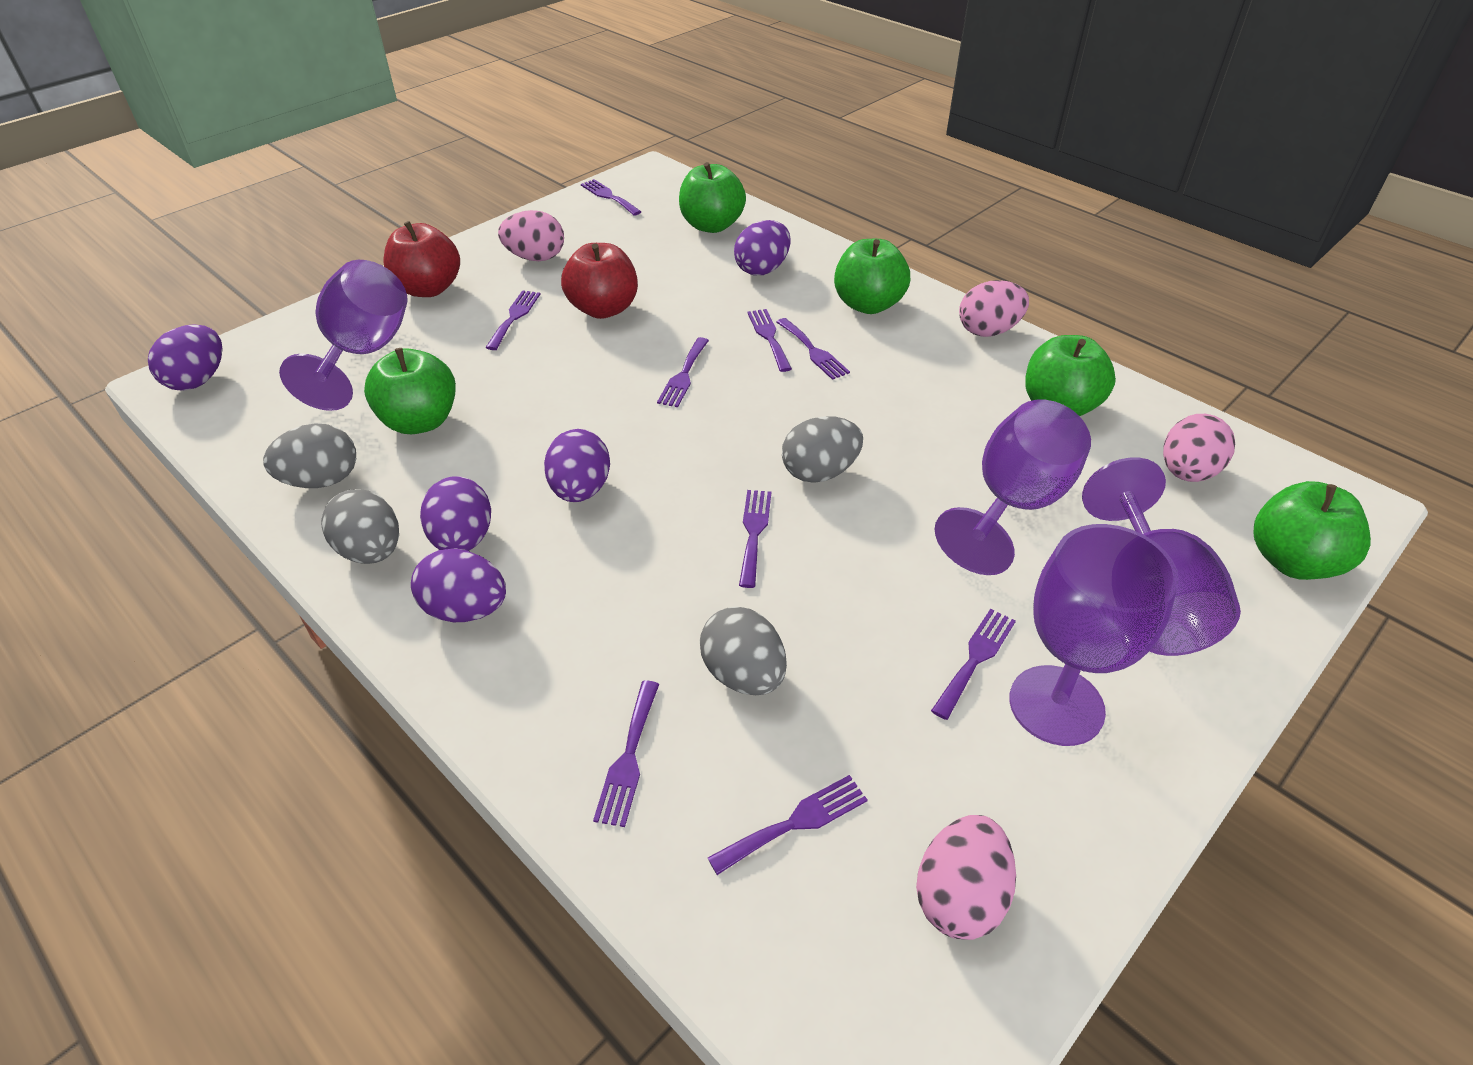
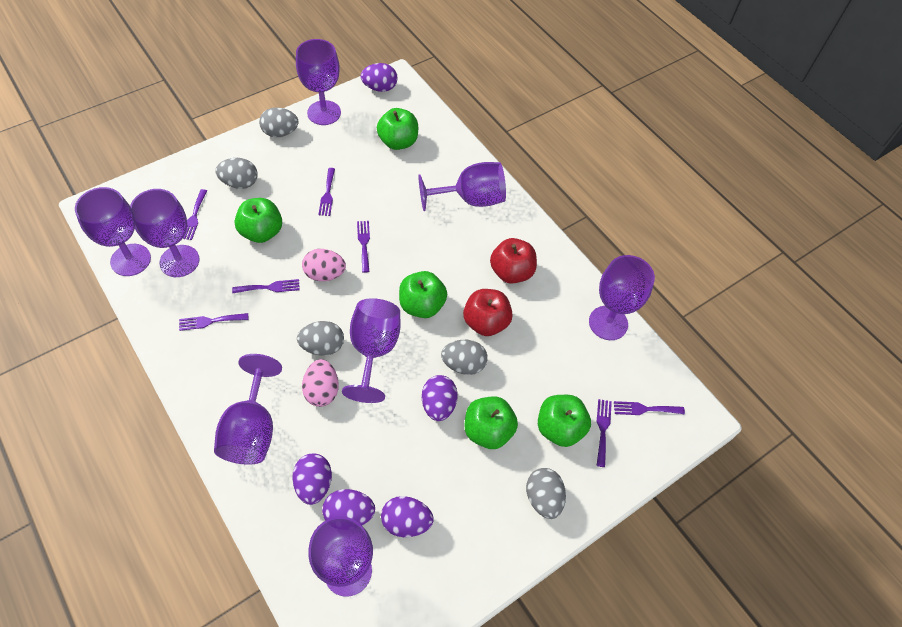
grey egg: 4 -> 5
pink egg: 4 -> 2
purple fork: 9 -> 7
purple goblet: 4 -> 8

